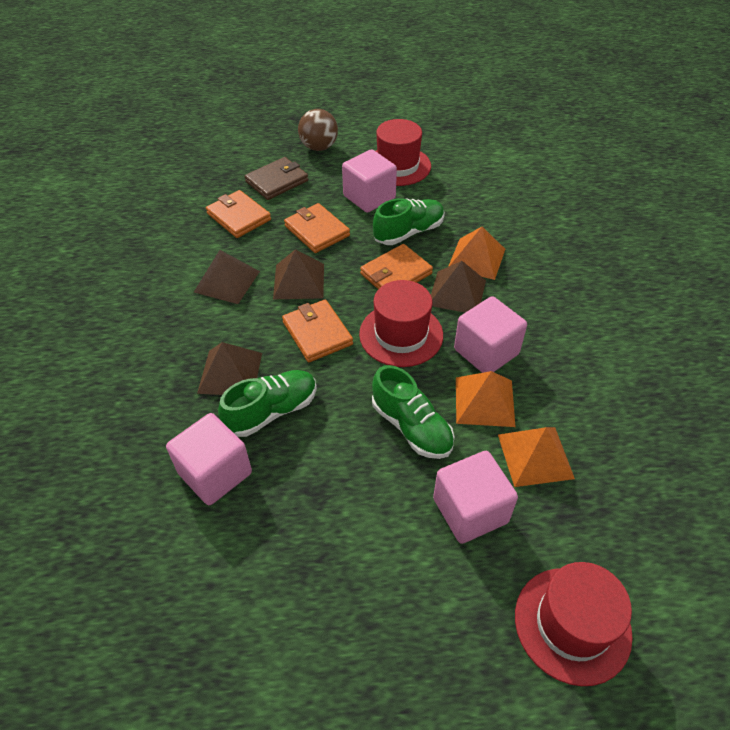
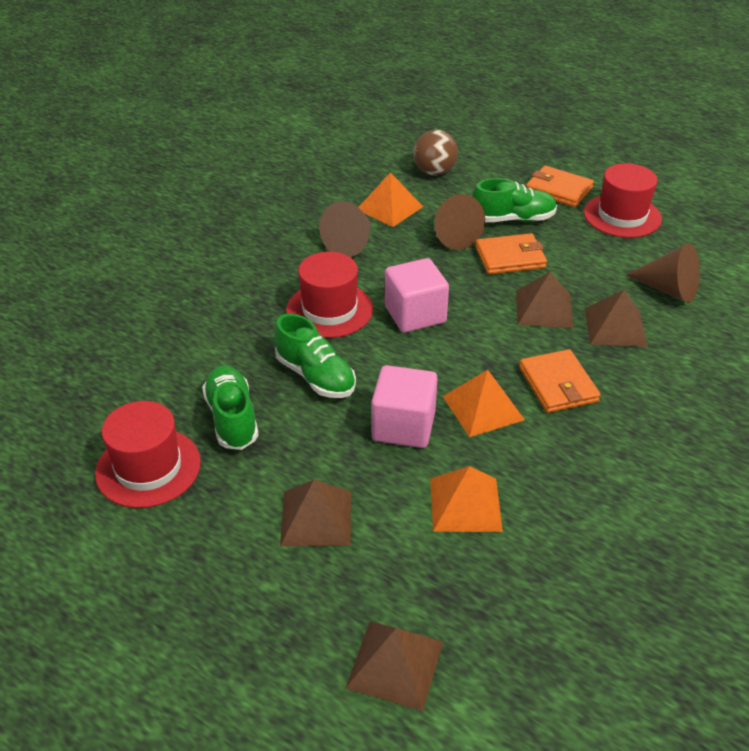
brown cone: 0 -> 3
brown wallet: 1 -> 0
orange wallet: 4 -> 3
pink cube: 4 -> 2

